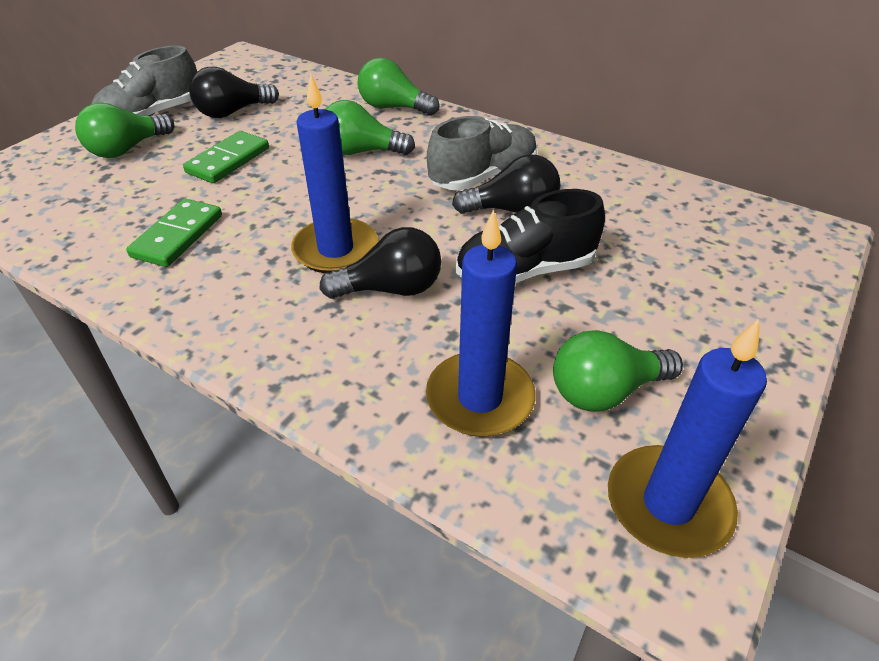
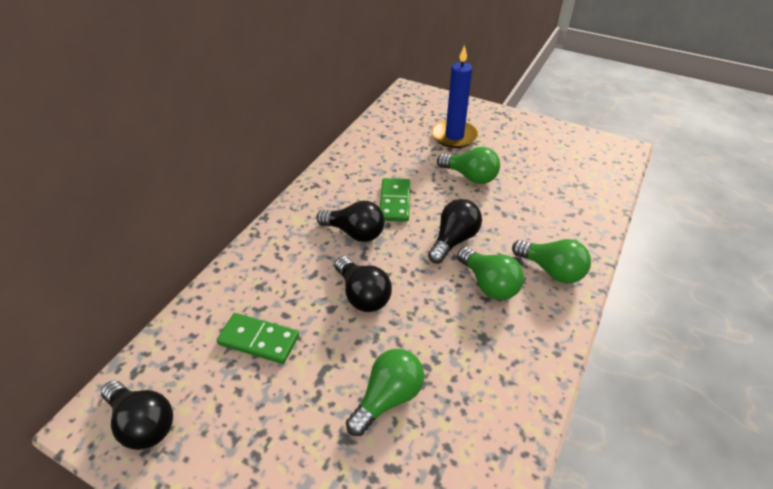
black light bulb: 3 -> 4
black shoe: 1 -> 0
blue candle: 3 -> 1
grey shoe: 2 -> 0

